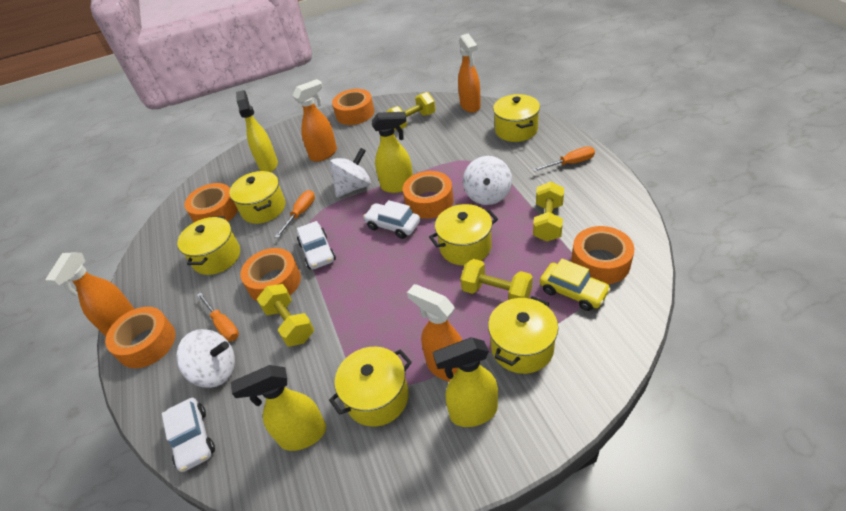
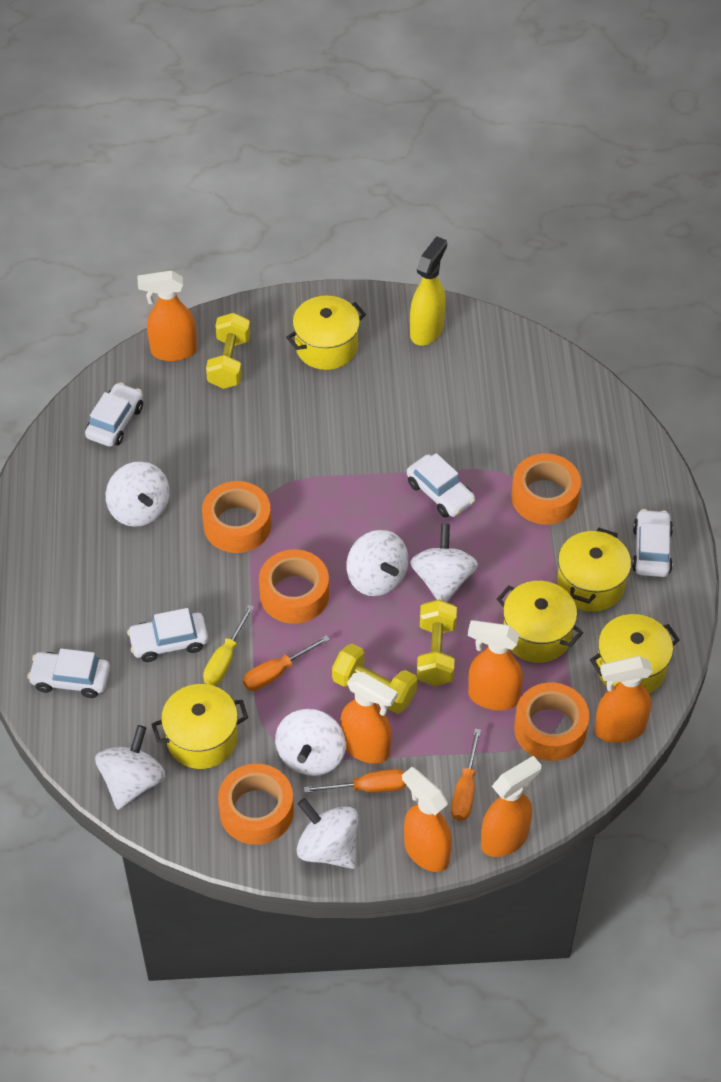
orange spray bottle: 4 -> 6
orange tape: 6 -> 5
white car: 3 -> 5
white spinning top: 3 -> 6
yellow car: 1 -> 0
yellow dumbbell: 4 -> 3
yellow pot: 6 -> 5
yellow screwdriver: 0 -> 1
yellow spray bottle: 4 -> 1

